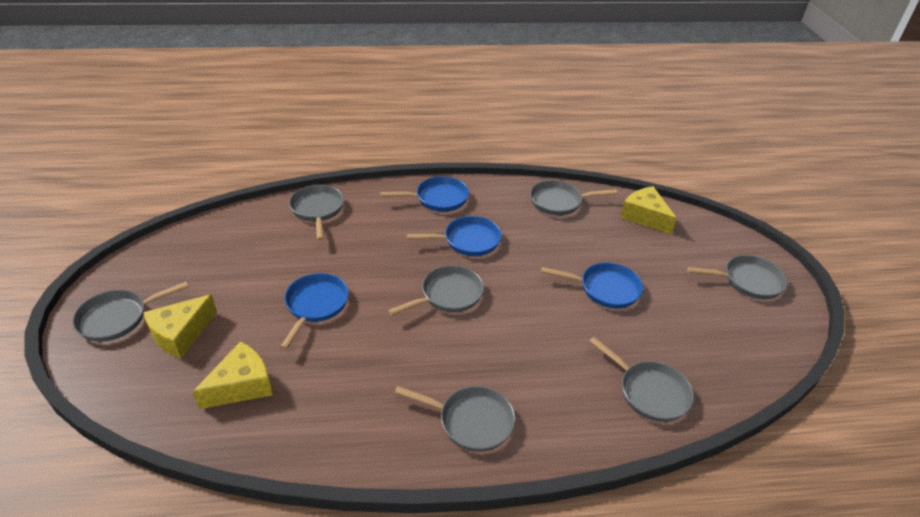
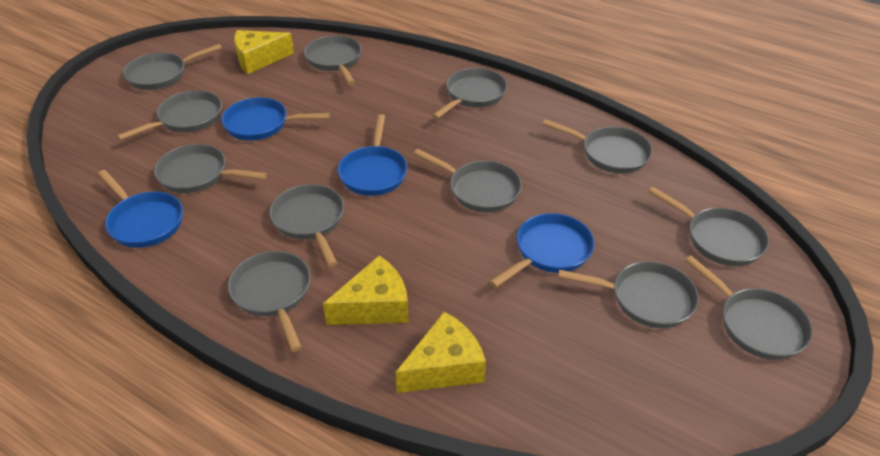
grey pan: 7 -> 12

